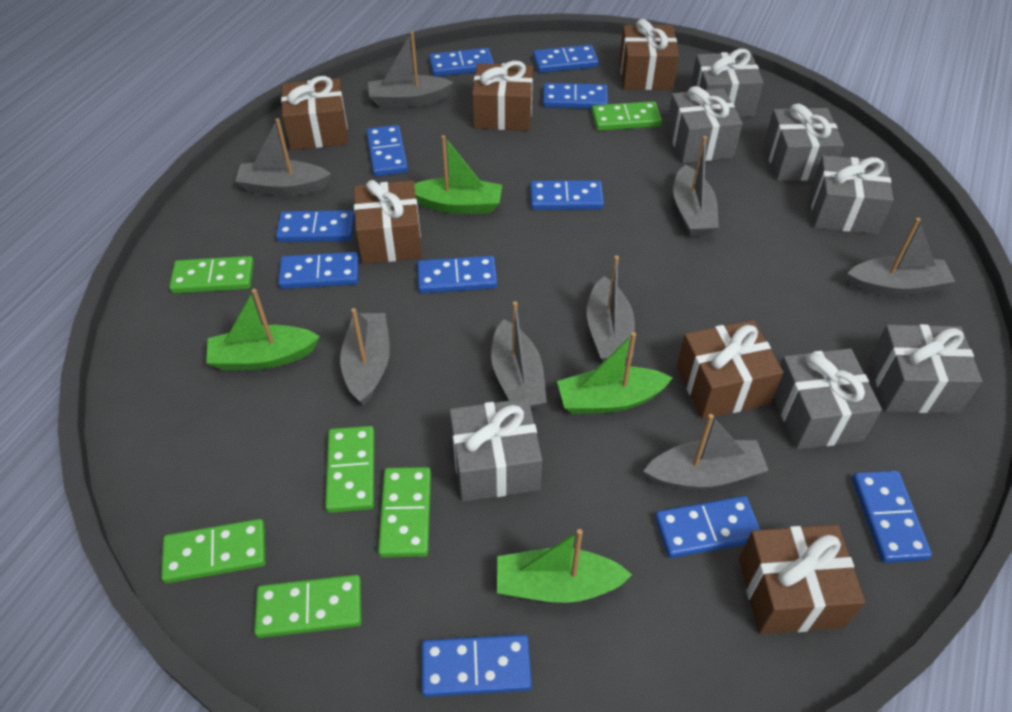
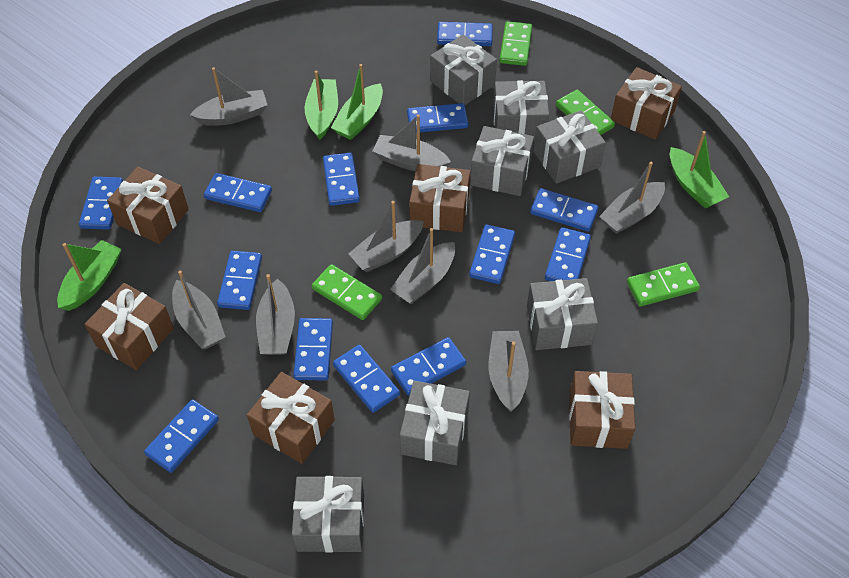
blue domino: 11 -> 13
green domino: 6 -> 4

